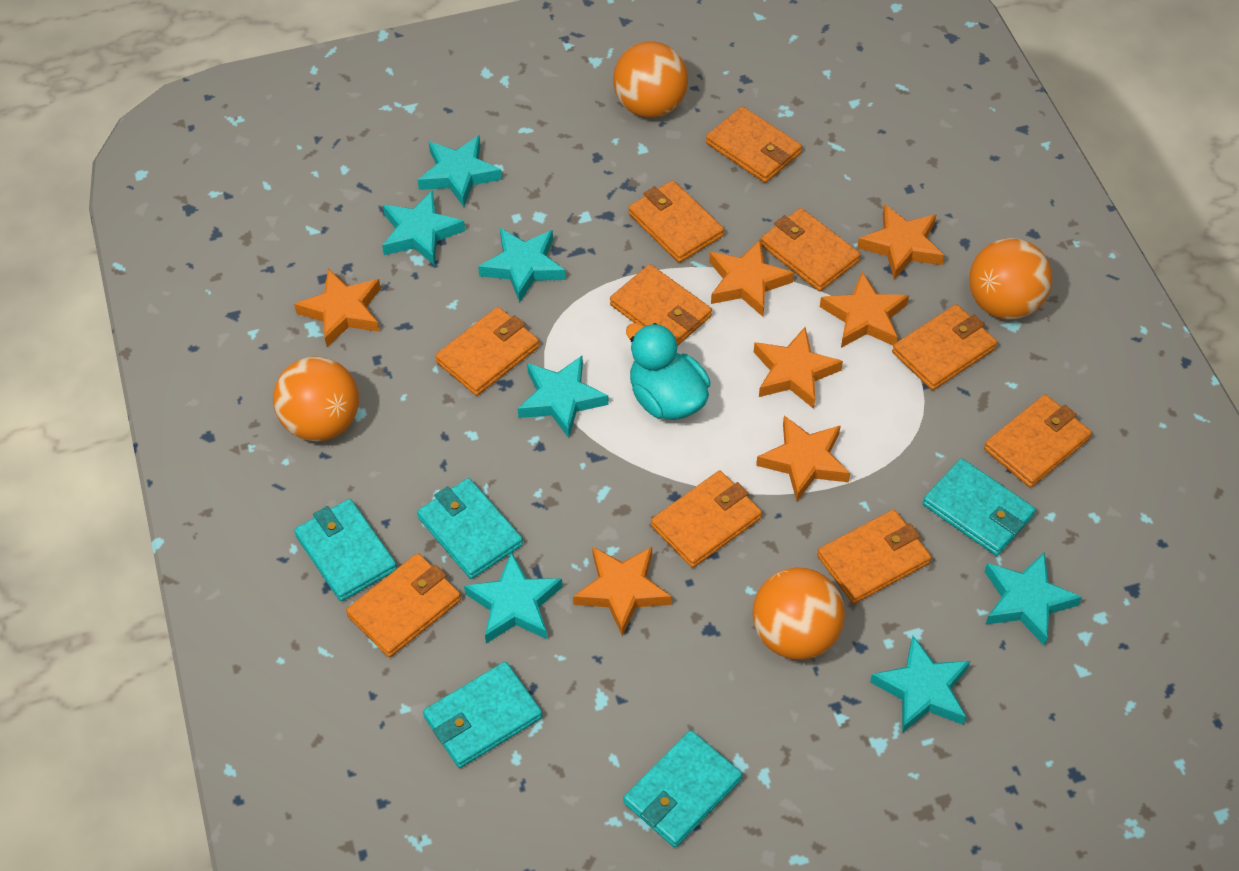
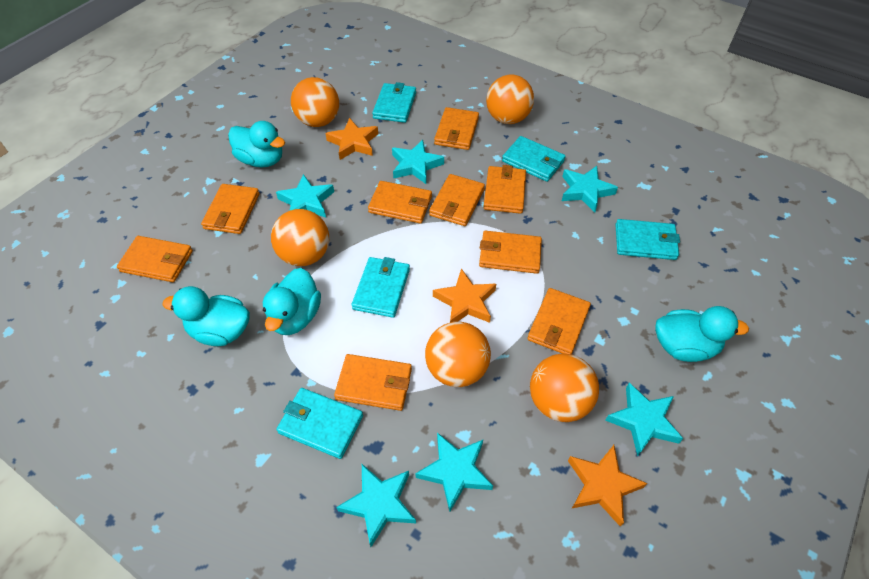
orange ball: 4 -> 5
orange star: 7 -> 3
orange wallet: 10 -> 9
turquoise duck: 1 -> 4
turquoise star: 7 -> 6

